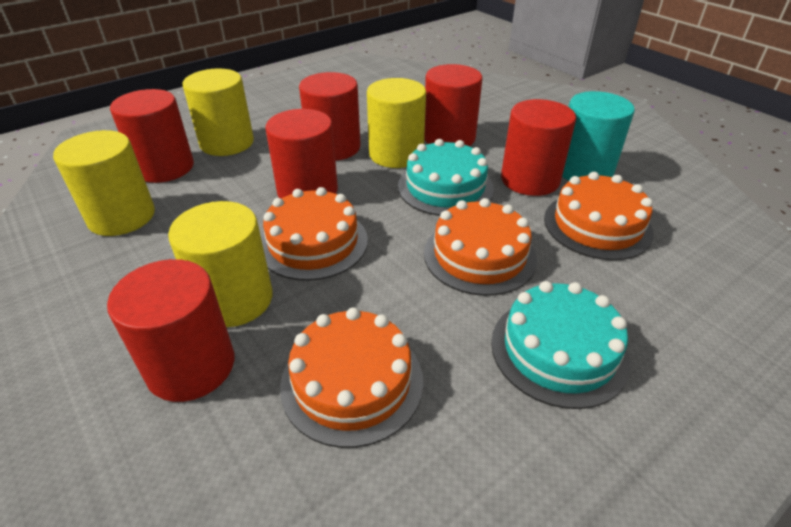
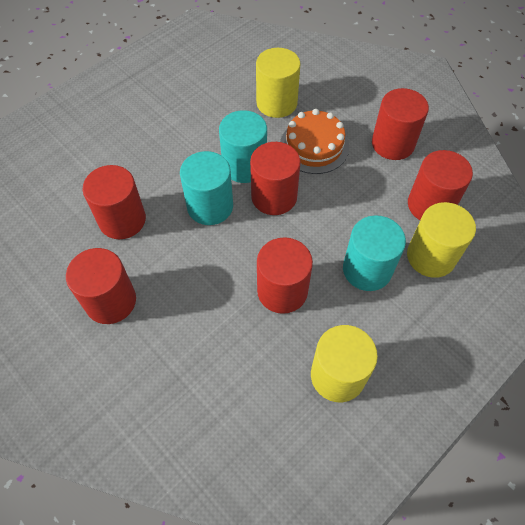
orange cake: 4 -> 1
turquoise cake: 2 -> 0
turquoise cylinder: 1 -> 3
yellow cylinder: 4 -> 3

